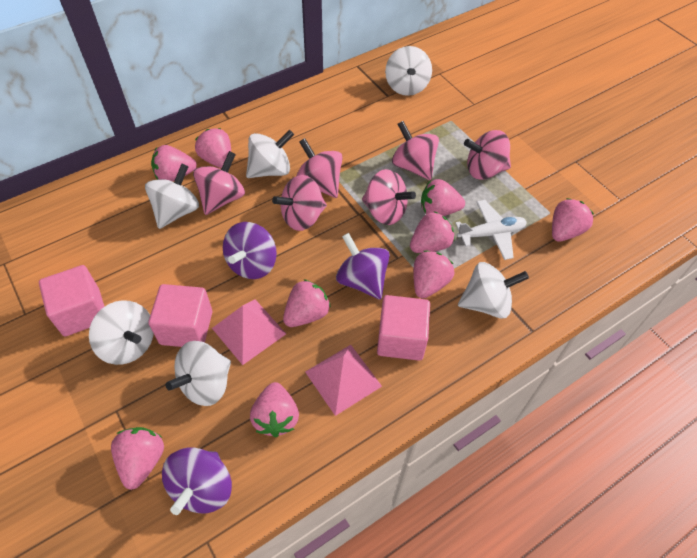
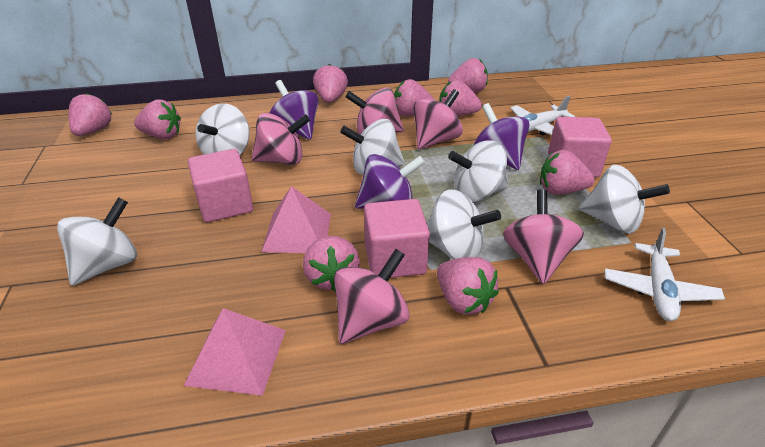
pink spinning top: 6 -> 5
white plane: 1 -> 2

